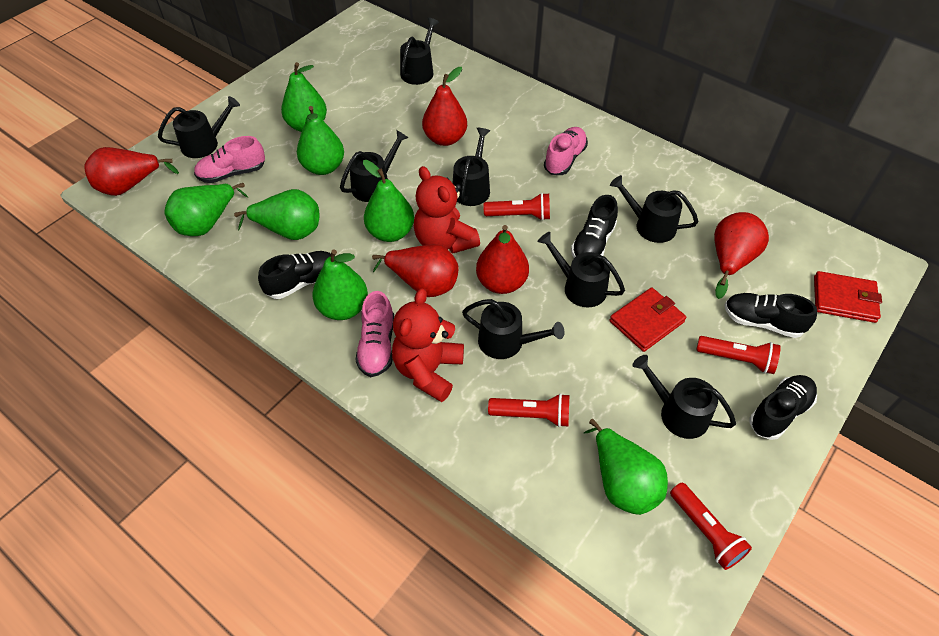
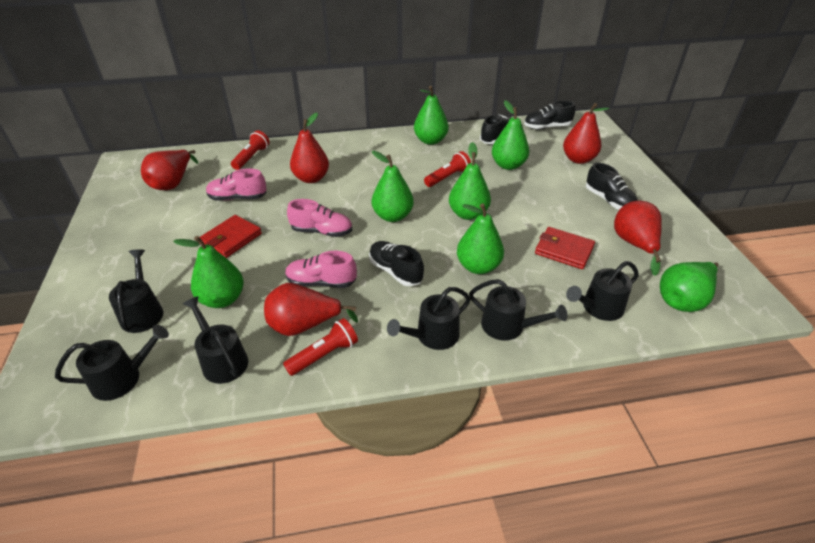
black watering can: 8 -> 6
red flashlight: 4 -> 3
red teddy bear: 2 -> 0

